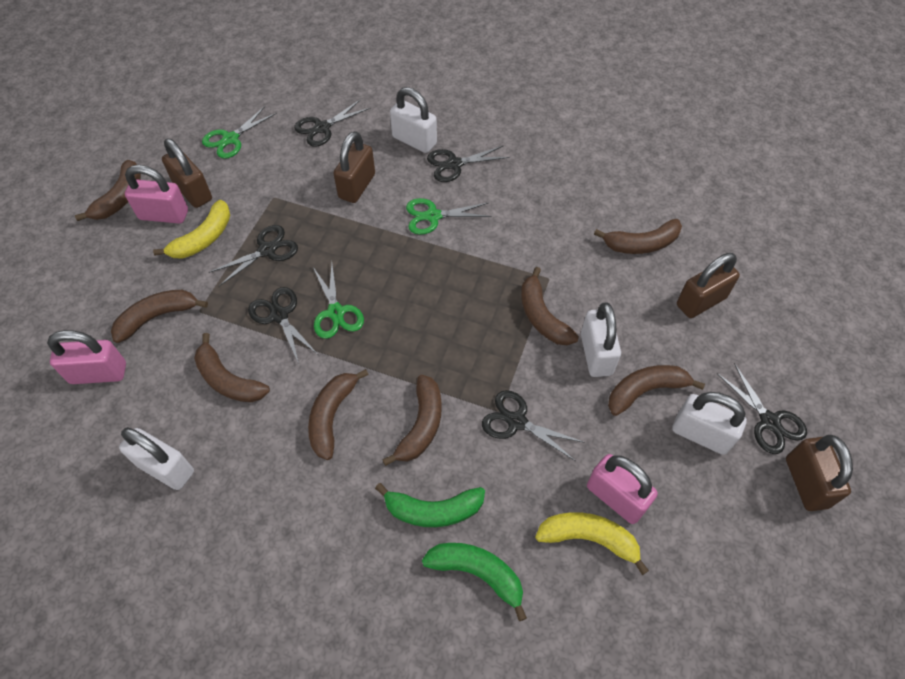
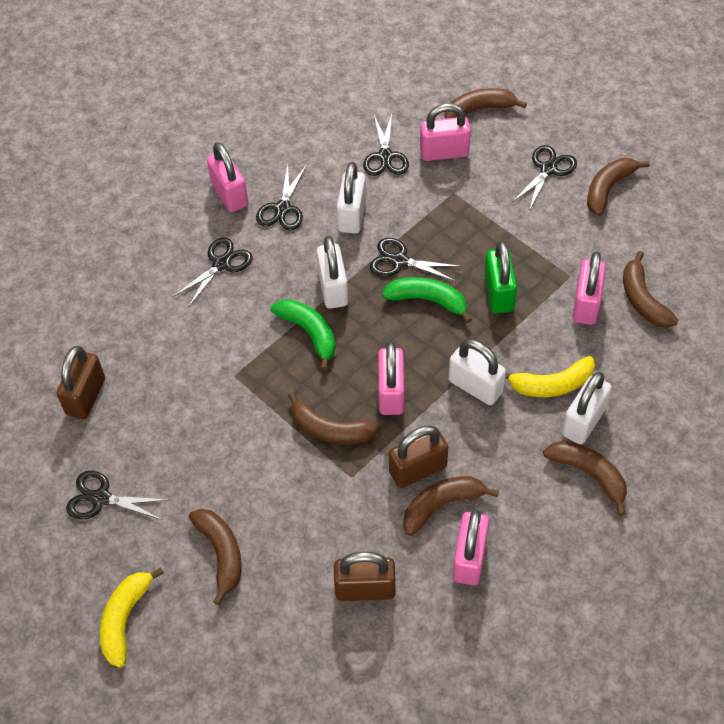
brown banana: 8 -> 7
brown padlock: 4 -> 3
green padlock: 0 -> 1
green scissors: 3 -> 0
pink padlock: 3 -> 5

